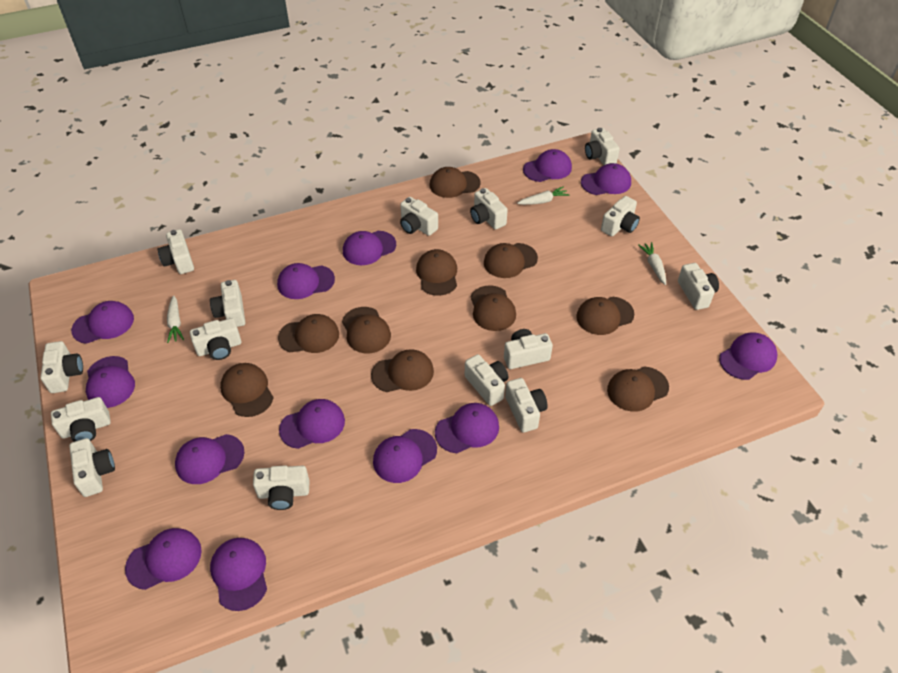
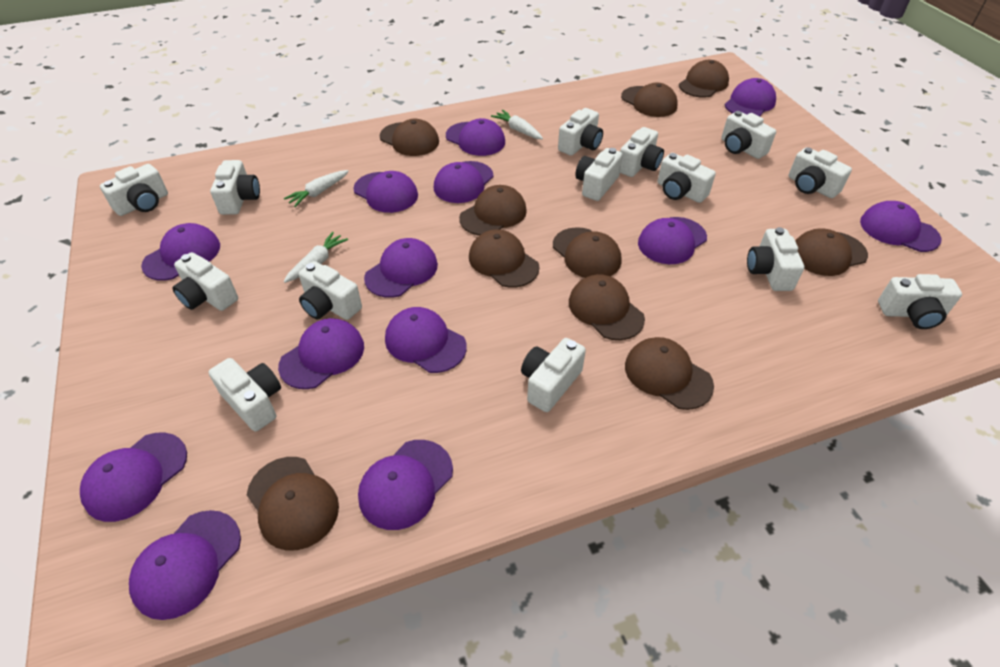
white camera: 15 -> 14

